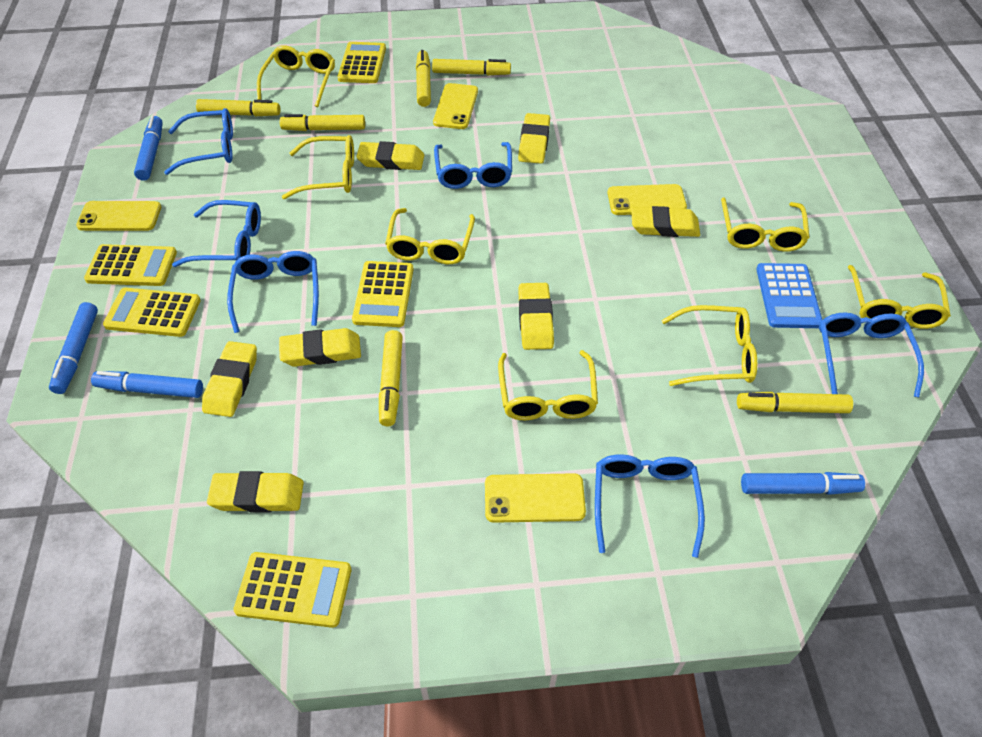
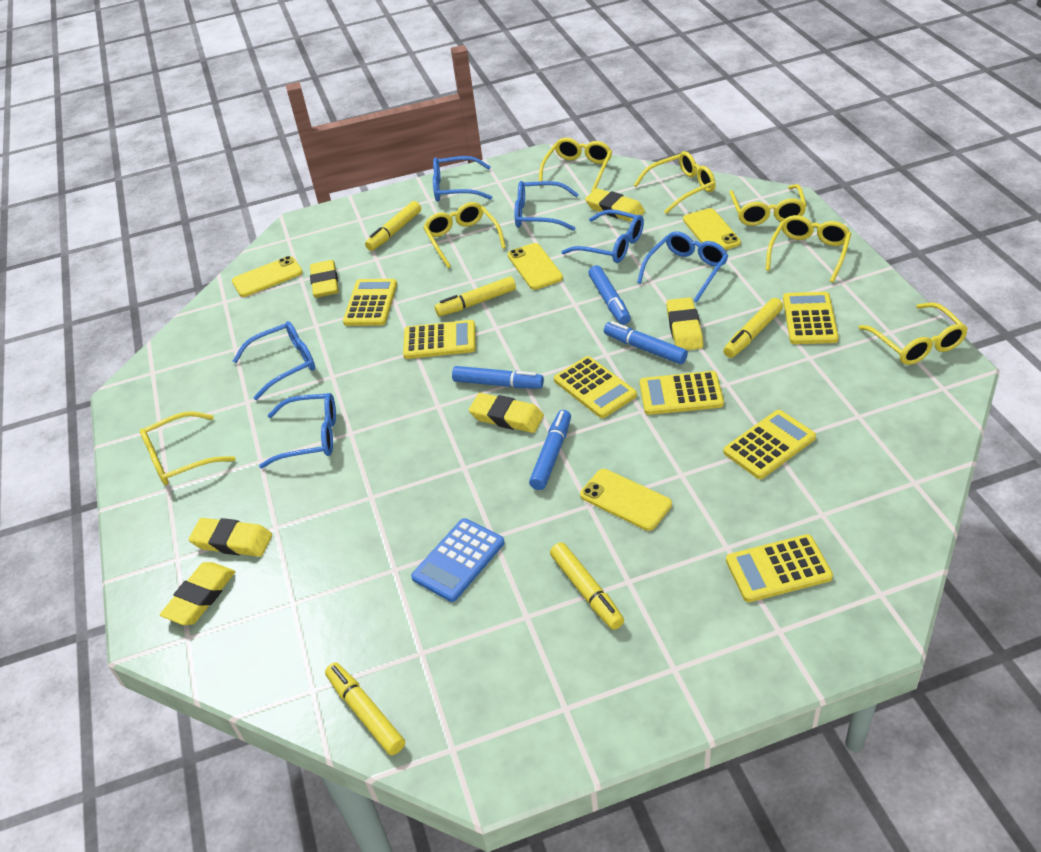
yellow calculator: 5 -> 7
yellow eraser: 7 -> 6
yellow marker: 6 -> 5

